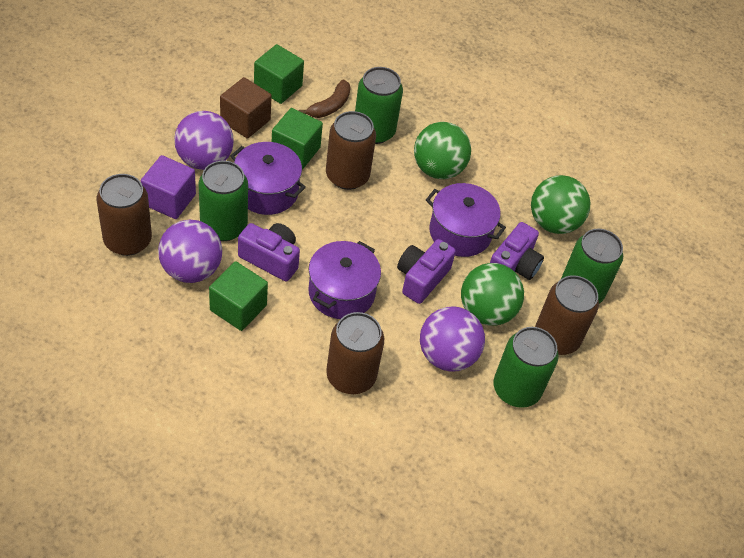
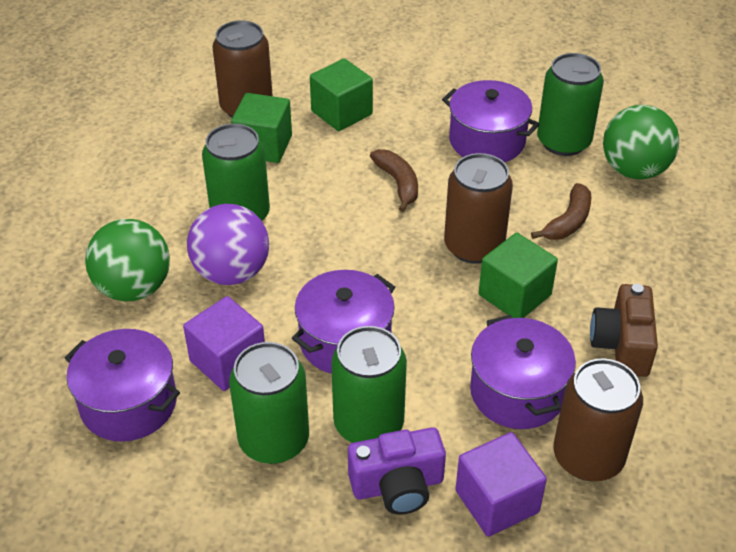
brown banana: 1 -> 2
brown camera: 0 -> 1
brown can: 4 -> 3
brown cube: 1 -> 0
green ball: 3 -> 2
purple ball: 3 -> 1
purple camera: 3 -> 1
purple cube: 1 -> 2
purple pot: 3 -> 4

